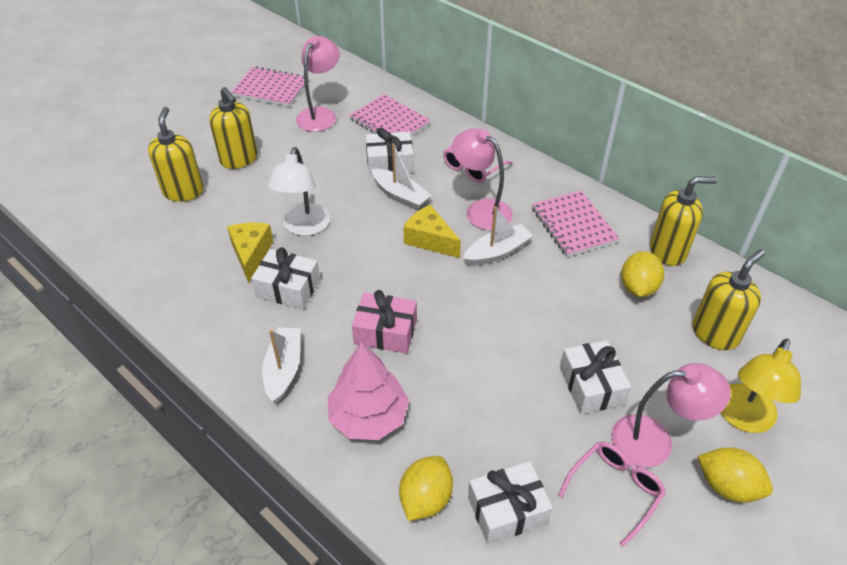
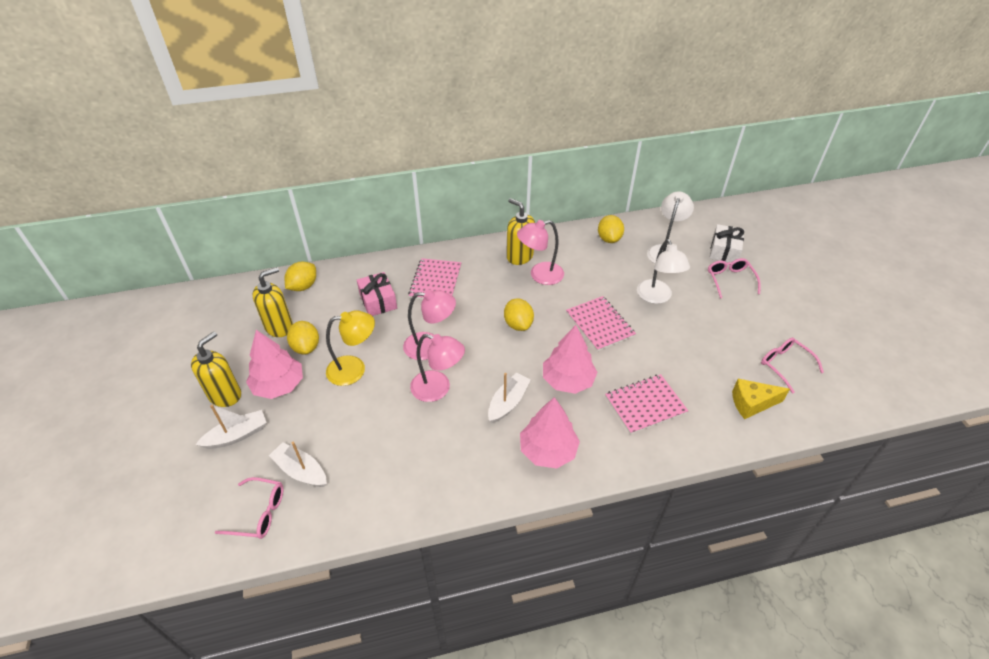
pink glasses: 2 -> 3
pink tree: 1 -> 3
white gift: 4 -> 1
white lamp: 1 -> 2
yellow cheese: 2 -> 1
yellow lemon: 3 -> 4
yellow soap dispenser: 4 -> 3

